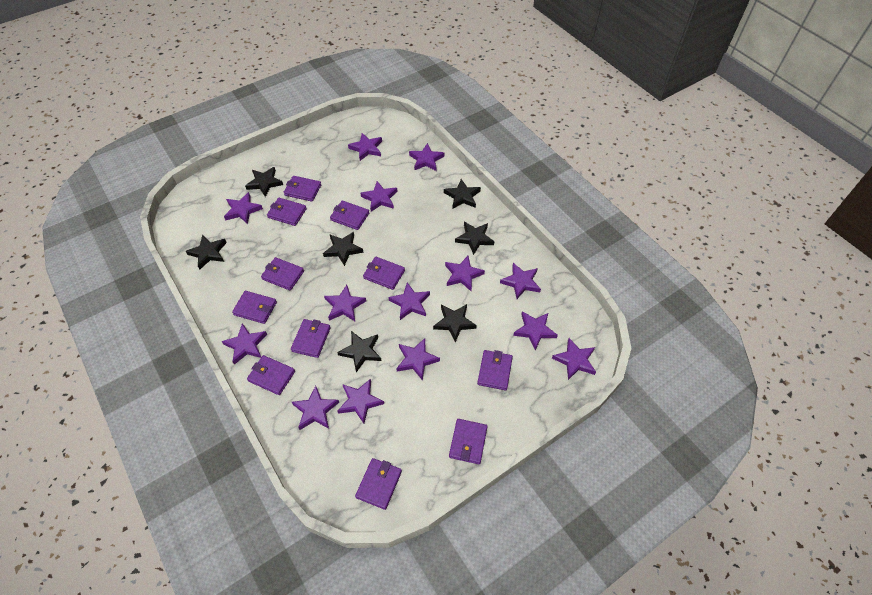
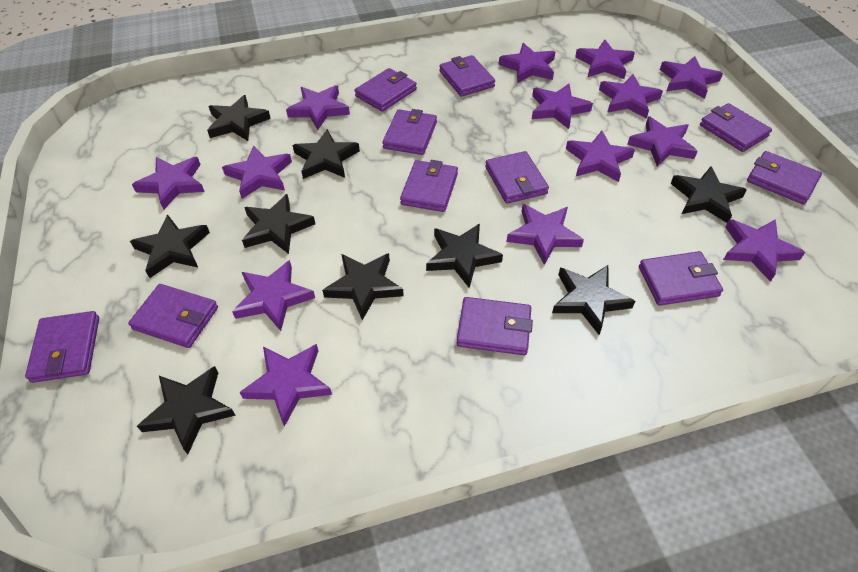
black star: 7 -> 9

